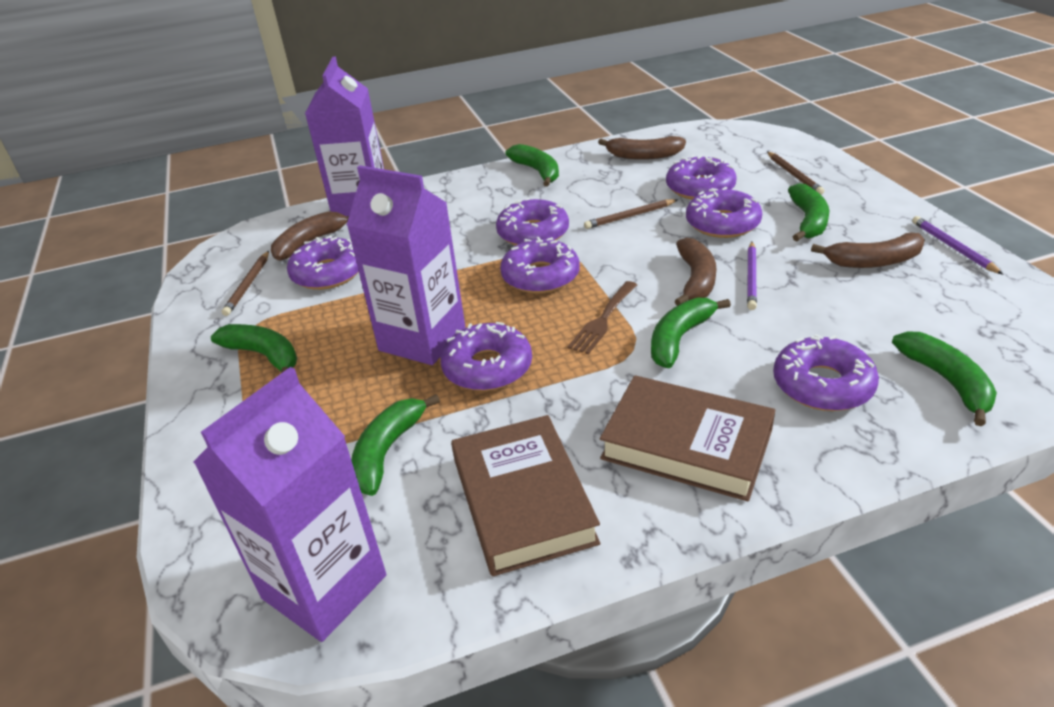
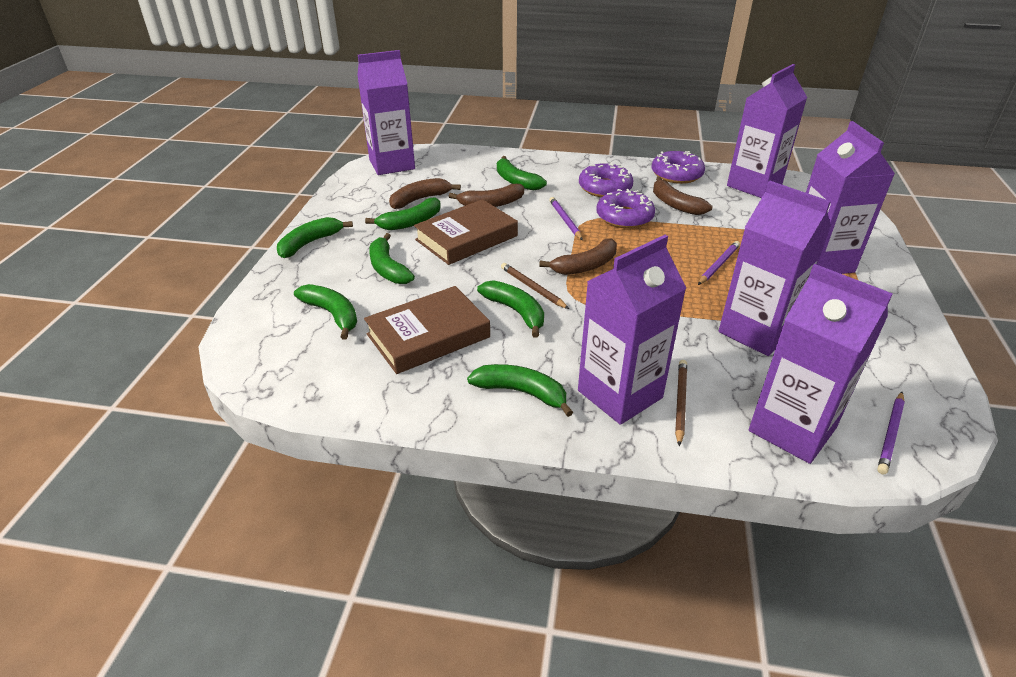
brown fork: 1 -> 0
brown pencil: 3 -> 2
green banana: 6 -> 7
purple carton: 3 -> 6
purple donut: 7 -> 3
purple pencil: 2 -> 3

